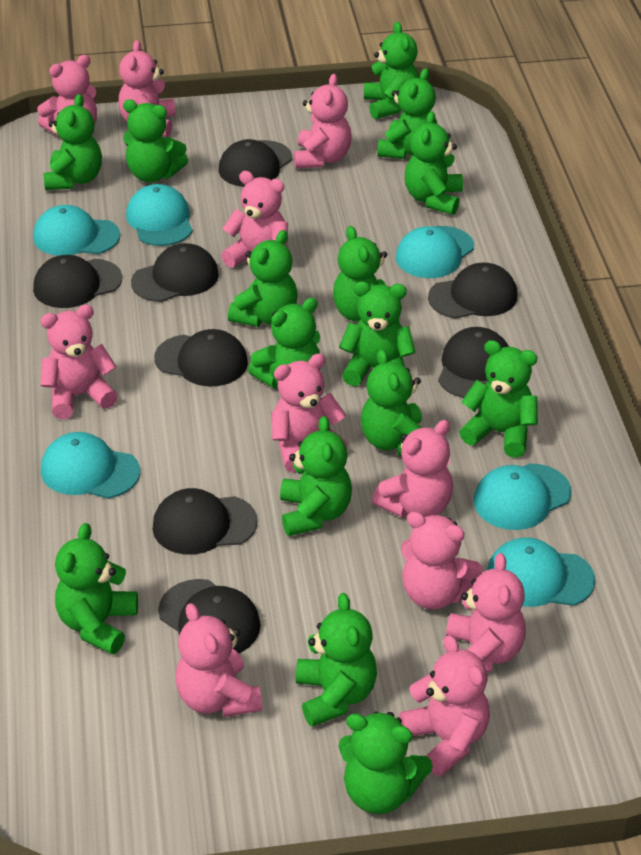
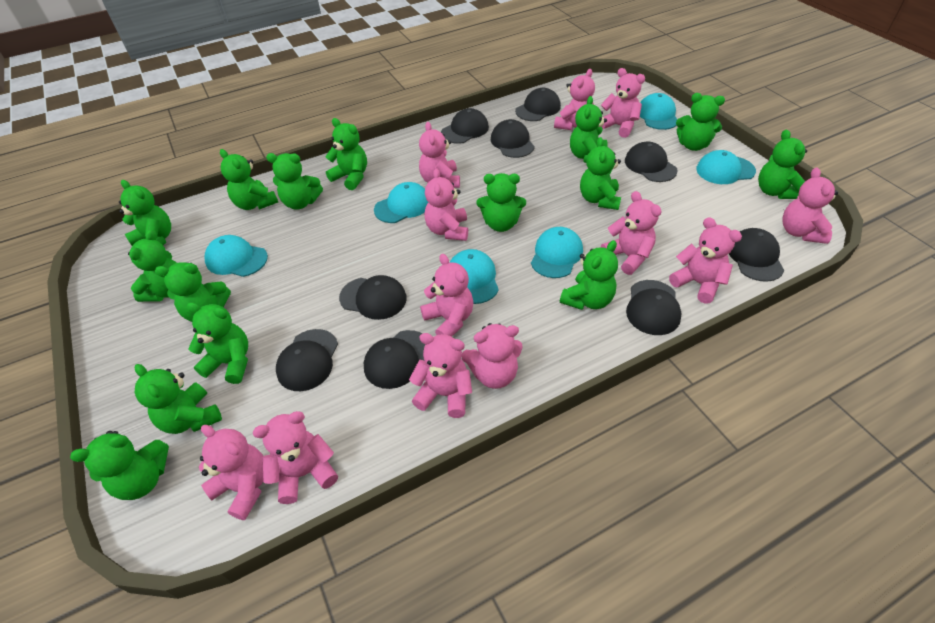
black cap: 8 -> 9
pink teddy bear: 11 -> 12

